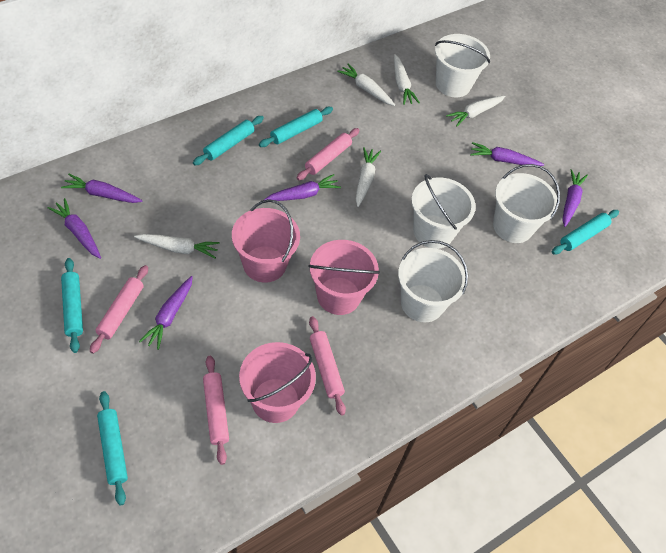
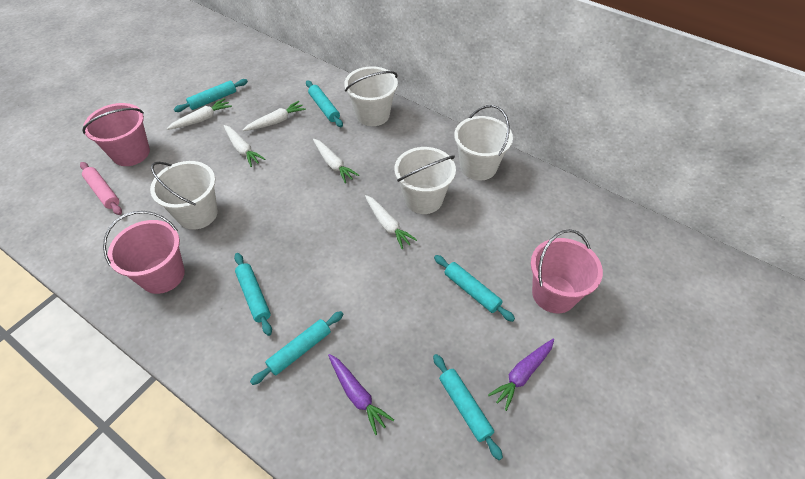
pink rolling pin: 4 -> 1
purple carrot: 6 -> 2
turquoise rolling pin: 5 -> 6

